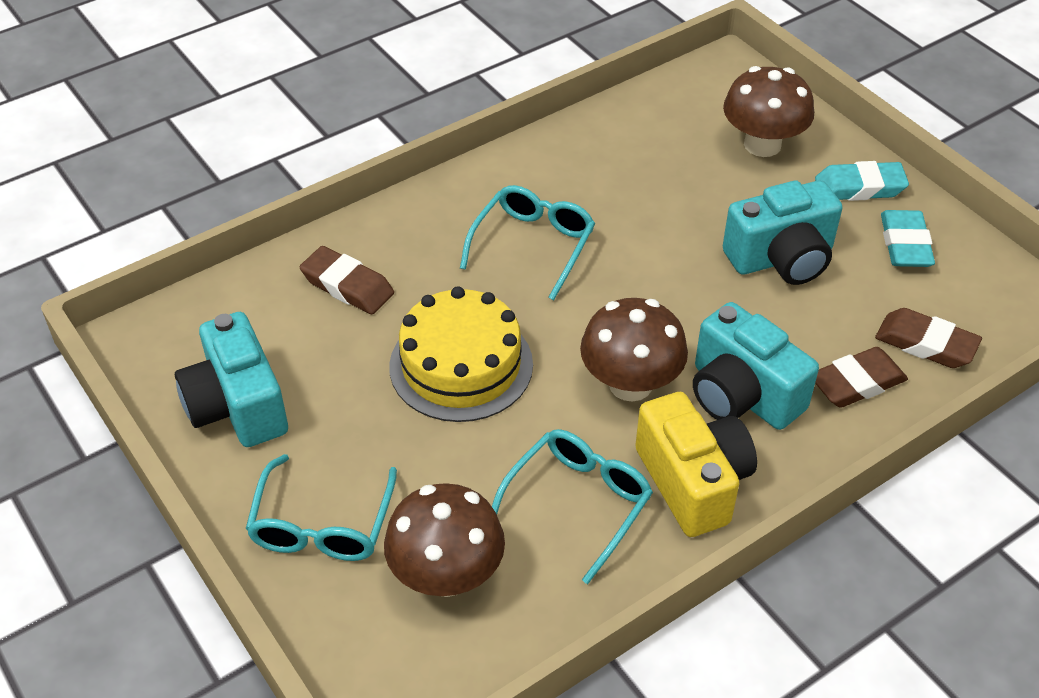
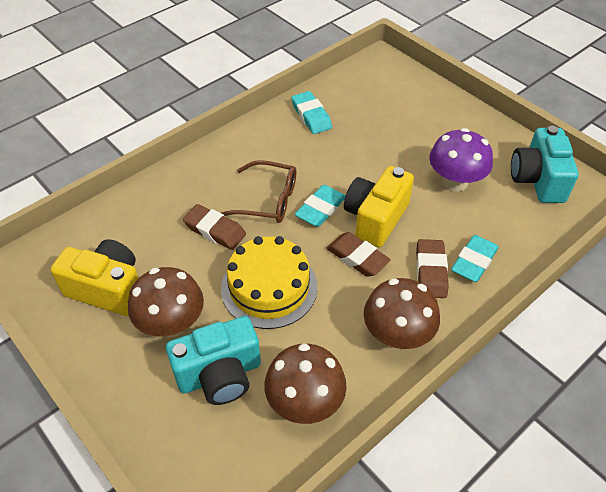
brown glasses: 0 -> 1
purple mushroom: 0 -> 1
turquoise camera: 3 -> 2
turquoise eraser: 2 -> 3
turquoise glasses: 3 -> 0
yellow camera: 1 -> 2

